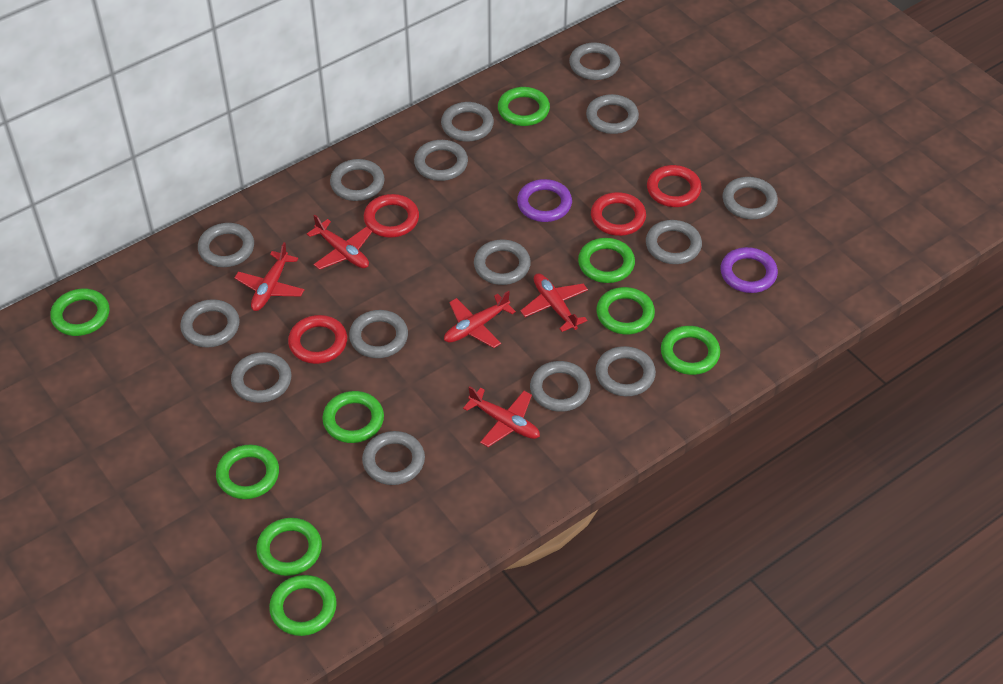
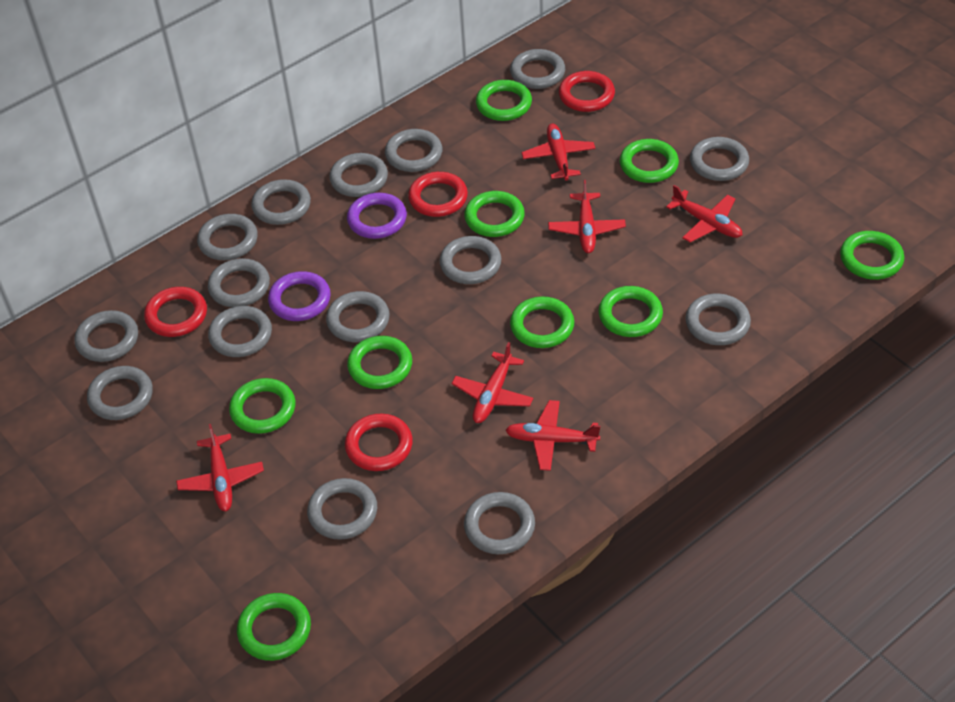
red plane: 5 -> 6

